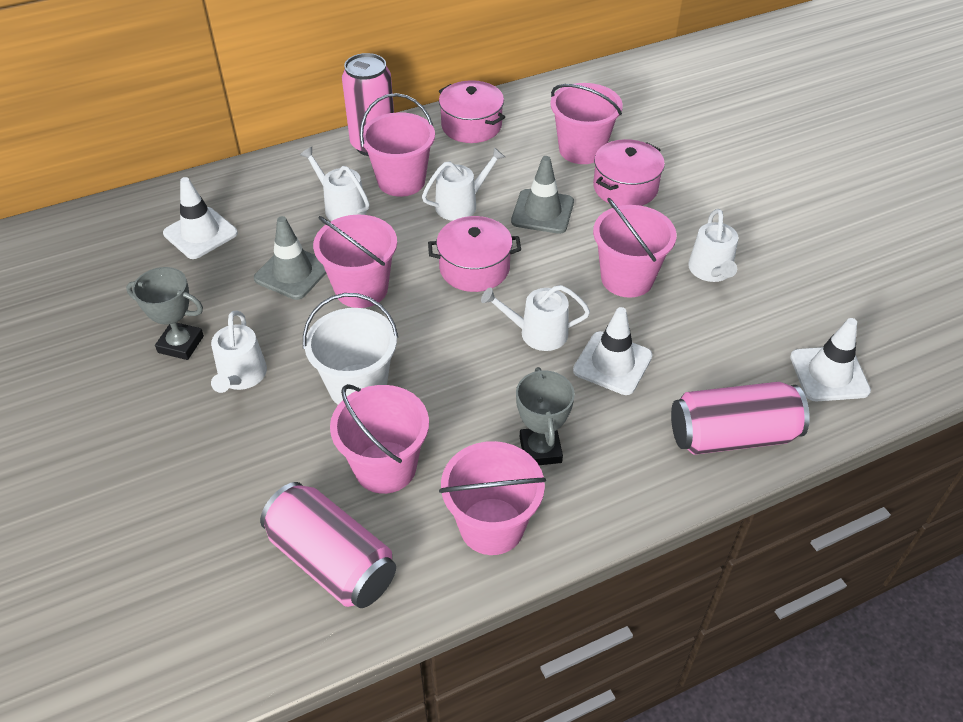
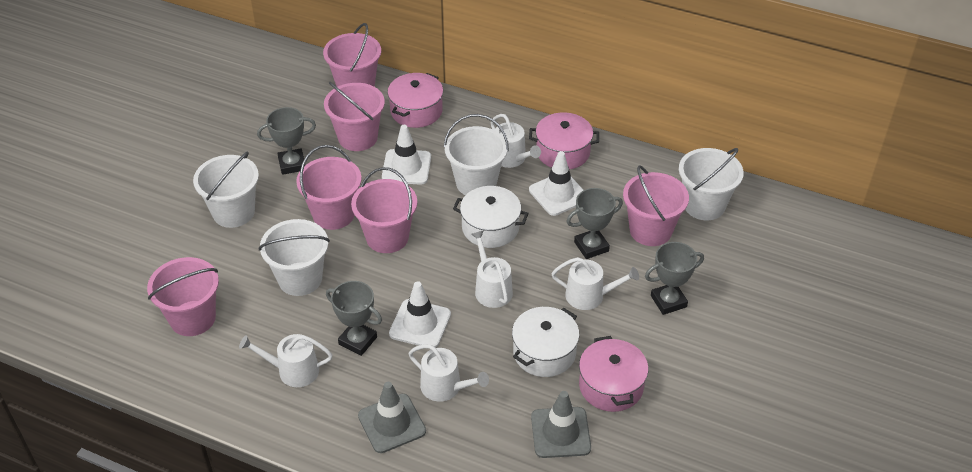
grey trophy: 2 -> 4
pink can: 3 -> 0
white bucket: 1 -> 4
white pot: 0 -> 2

